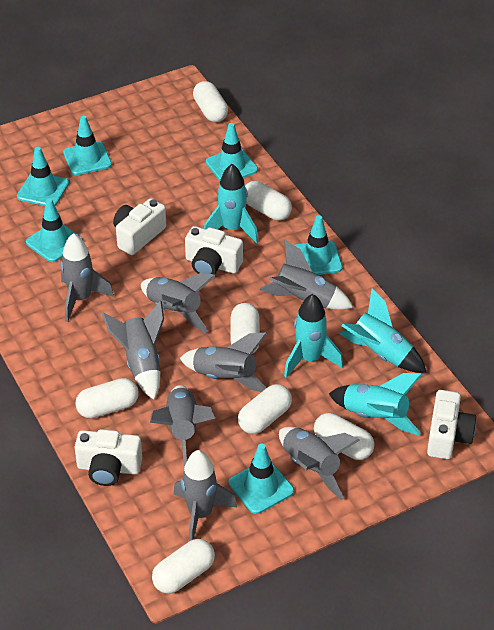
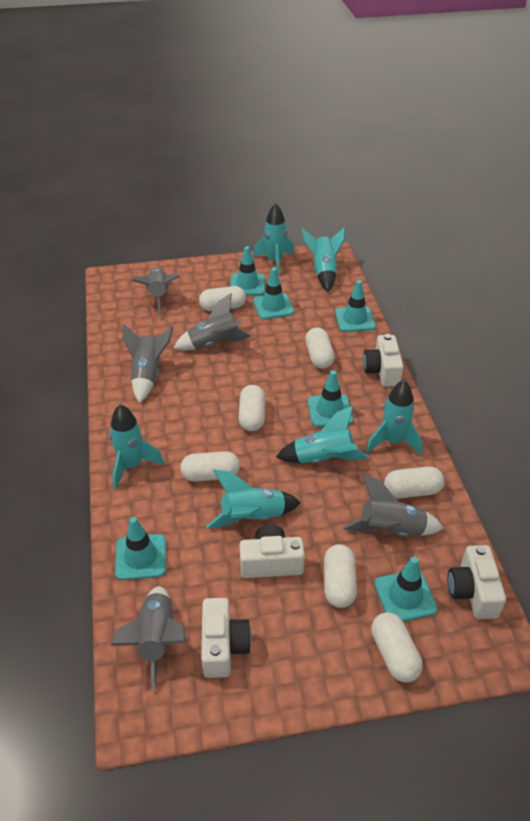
grey rocket: 8 -> 5
turquoise rocket: 4 -> 6

